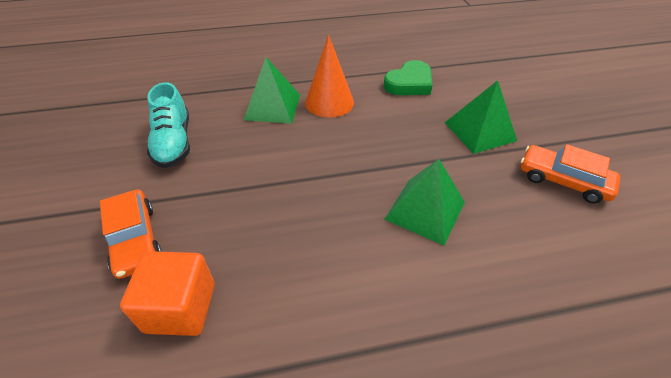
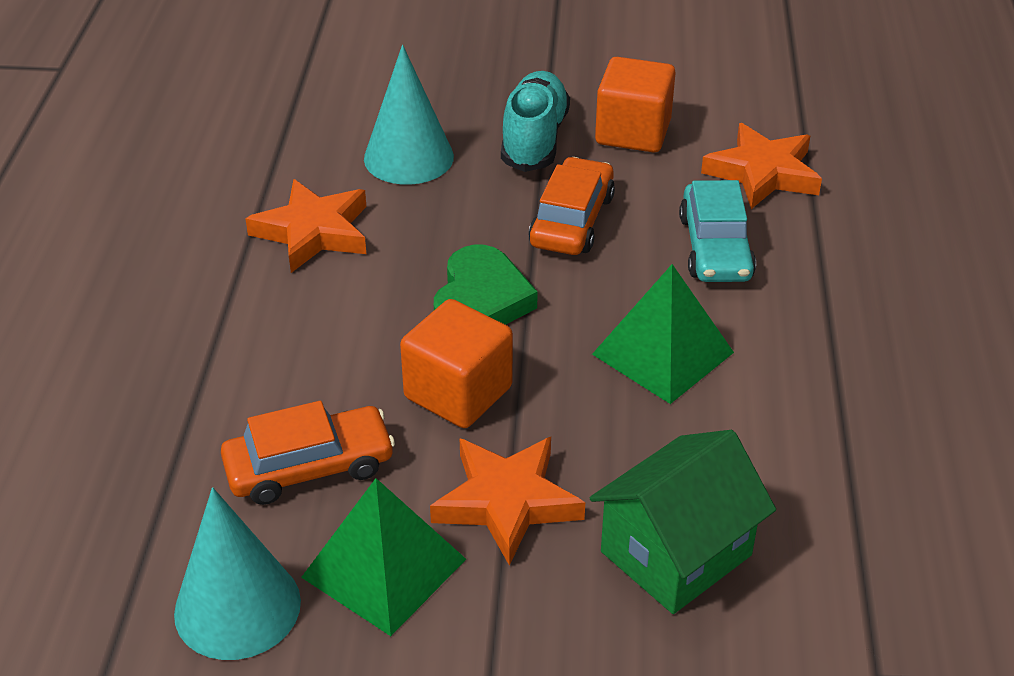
green house: 0 -> 1
green pyramid: 3 -> 2
orange cone: 1 -> 0
orange cube: 1 -> 2
orange star: 0 -> 3
turquoise car: 0 -> 1
turquoise cone: 0 -> 2

